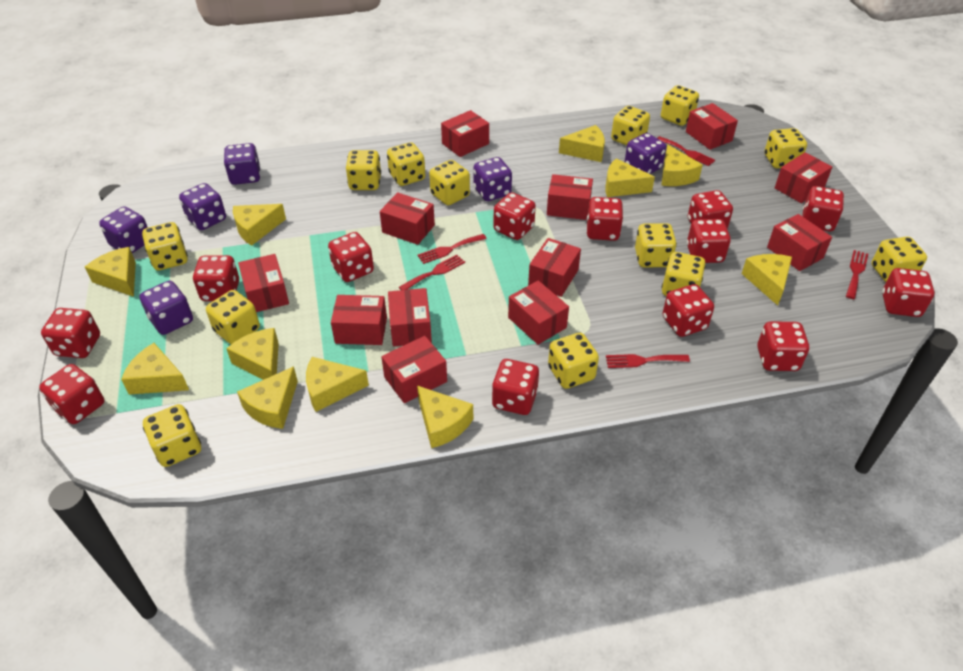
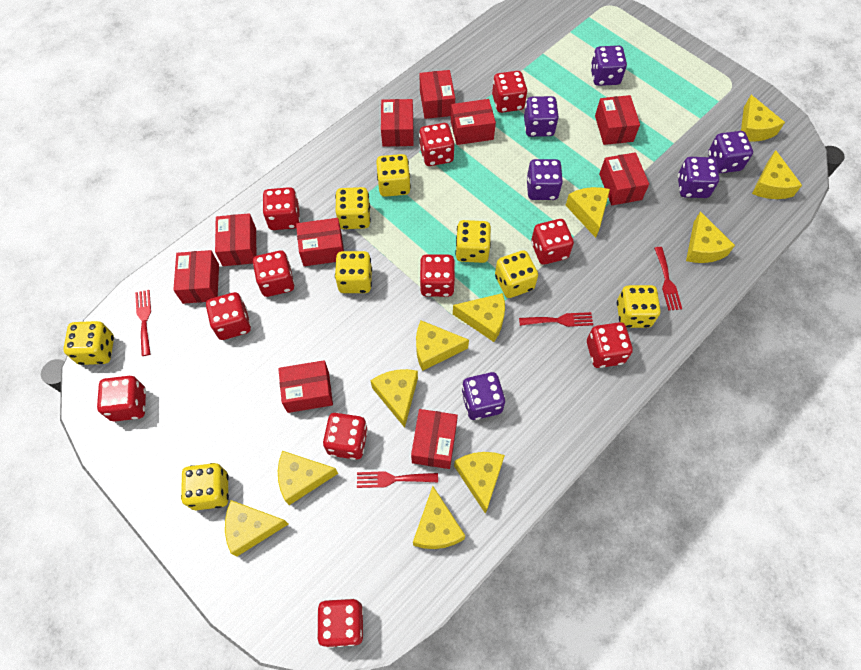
red box: 12 -> 10
red dice: 13 -> 11
red fork: 5 -> 4
yellow dice: 13 -> 8

